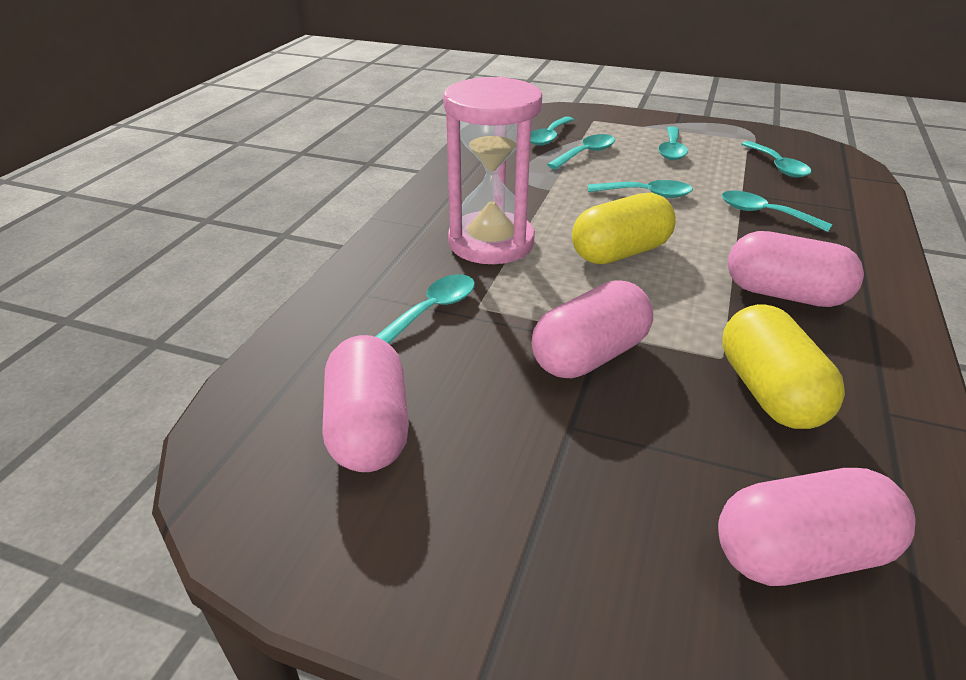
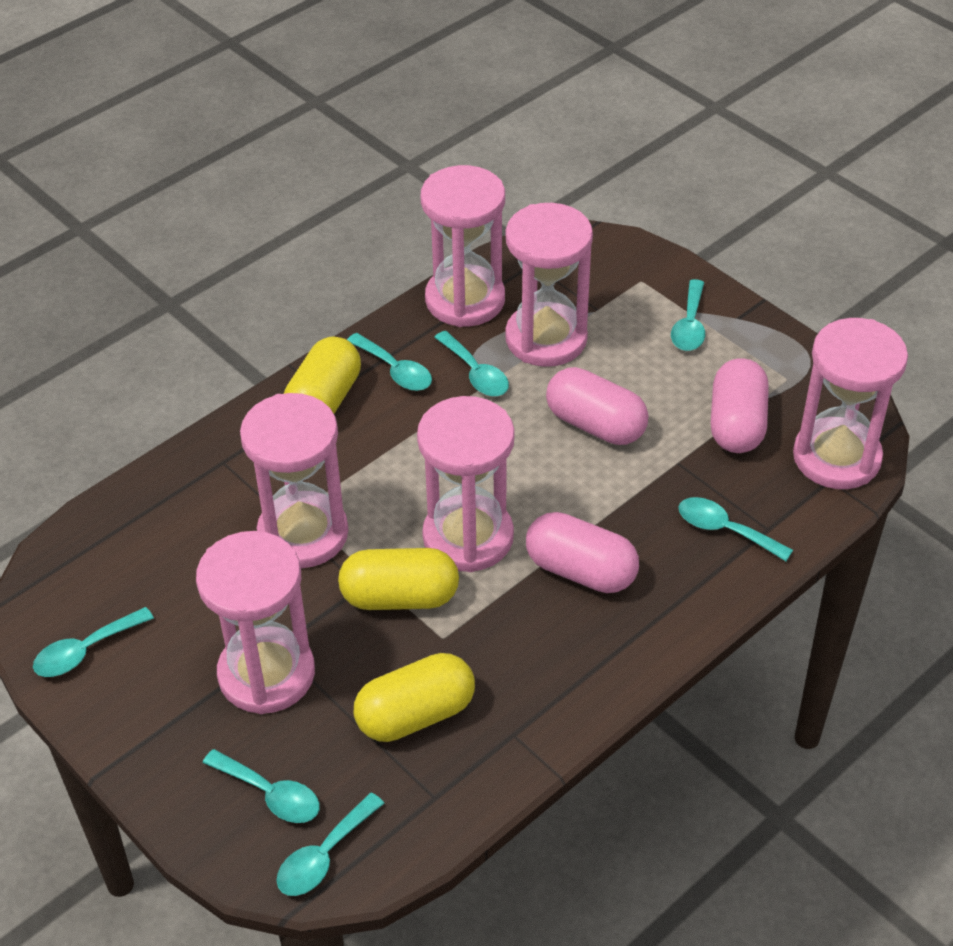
pink capsule: 4 -> 3
pink hourglass: 1 -> 6
yellow capsule: 2 -> 3

